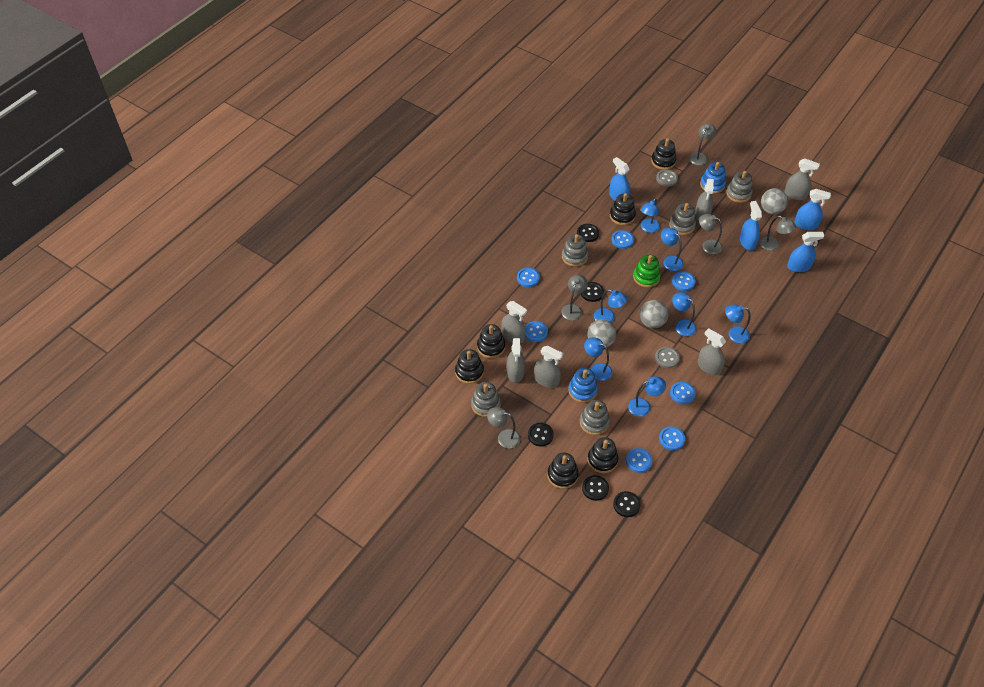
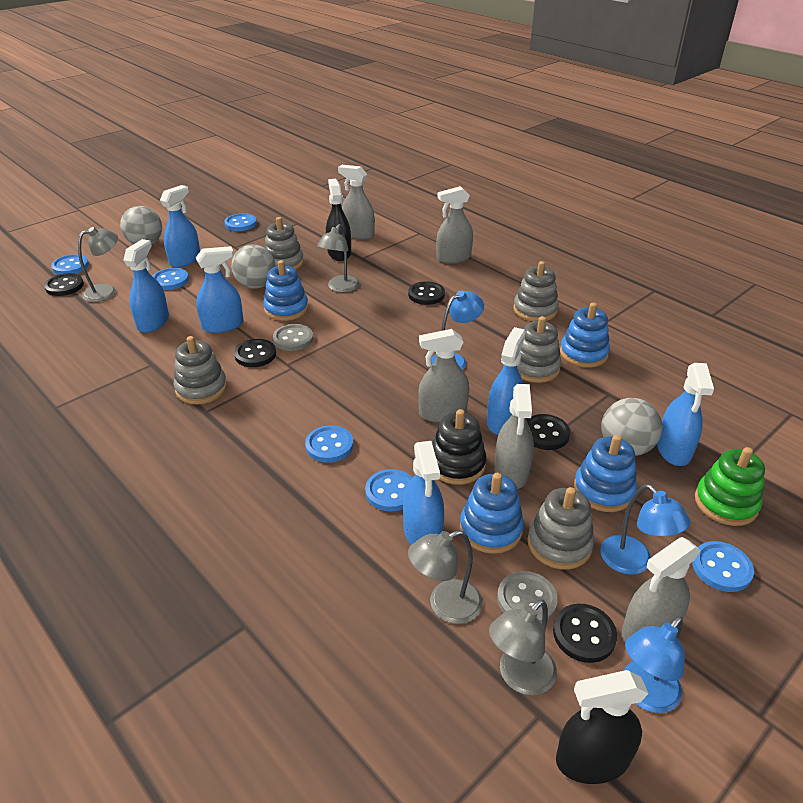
black spray bottle: 0 -> 2
black stacking toy: 6 -> 1
blue button: 7 -> 6
blue lamp: 7 -> 3
blue spray bottle: 4 -> 6
blue stacking toy: 2 -> 4
grey lamp: 5 -> 4
grey spray bottle: 6 -> 5

